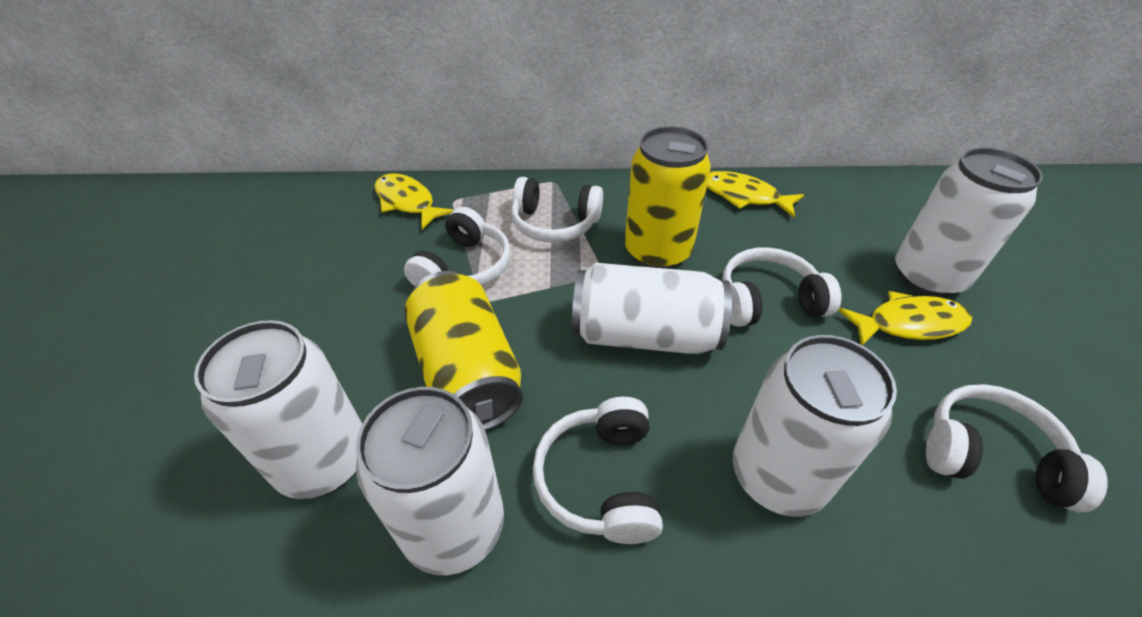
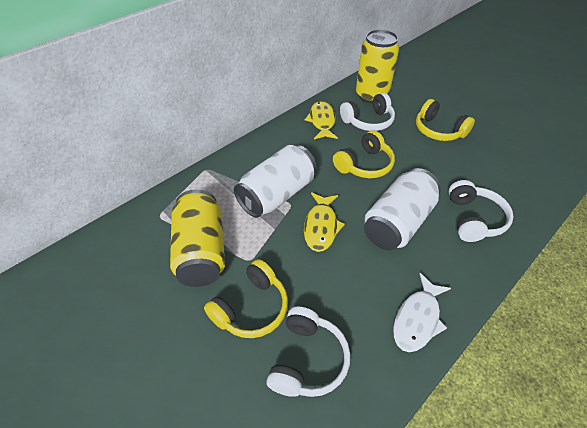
white can: 5 -> 2
white fish: 0 -> 1
white headphones: 5 -> 3
yellow fish: 3 -> 2
yellow headphones: 0 -> 3

